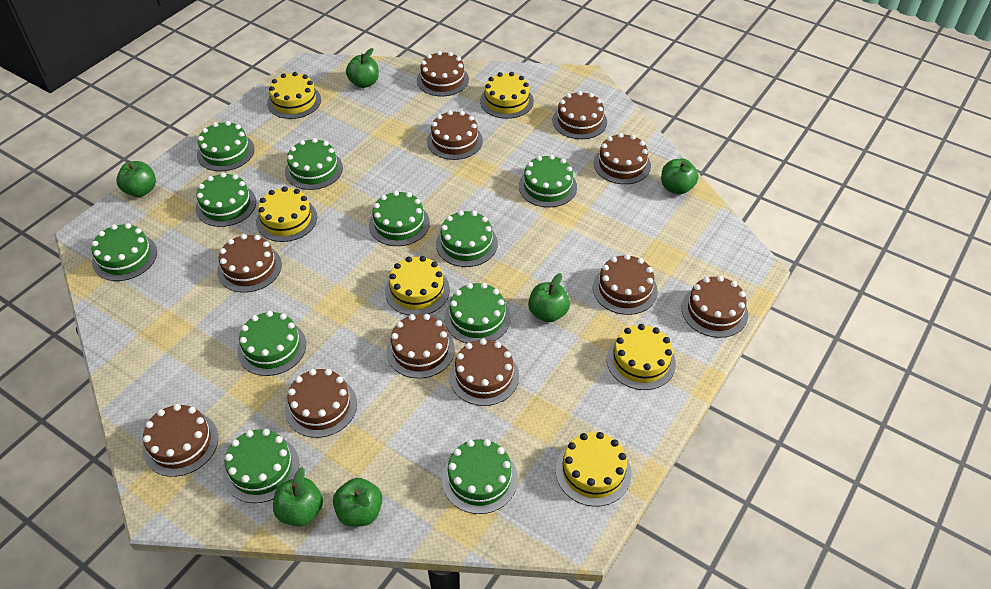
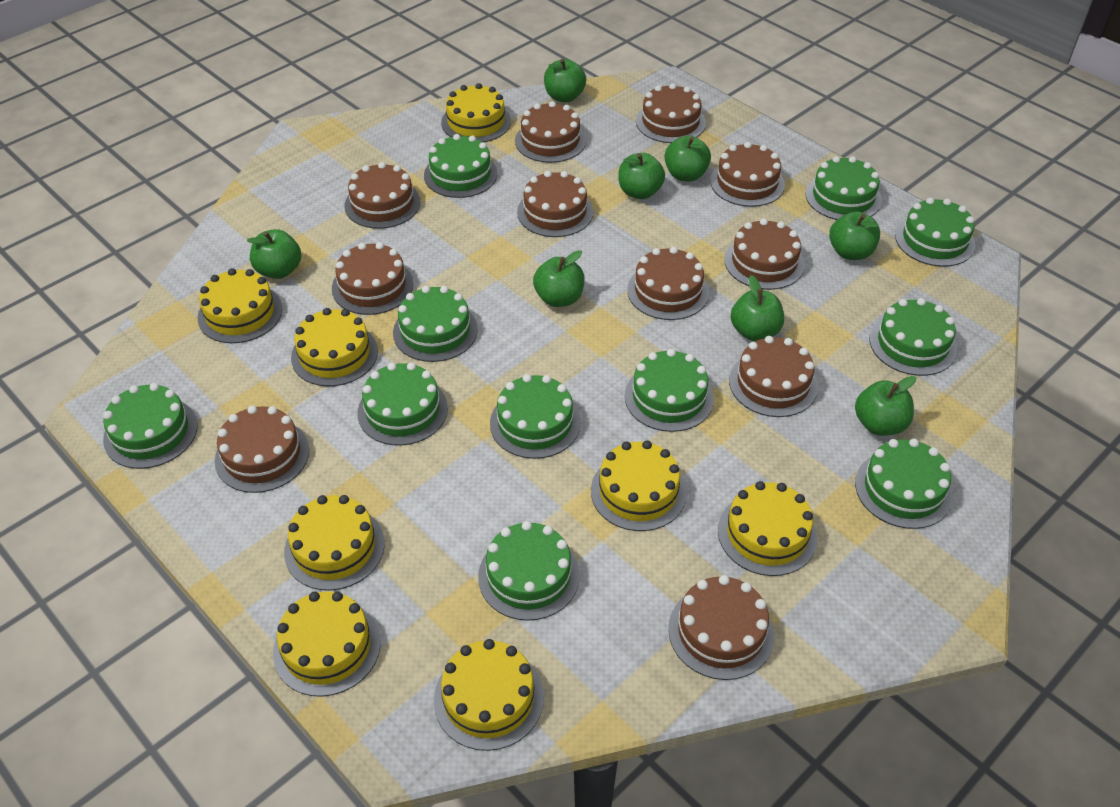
green apple: 6 -> 8
yellow cake: 6 -> 8

